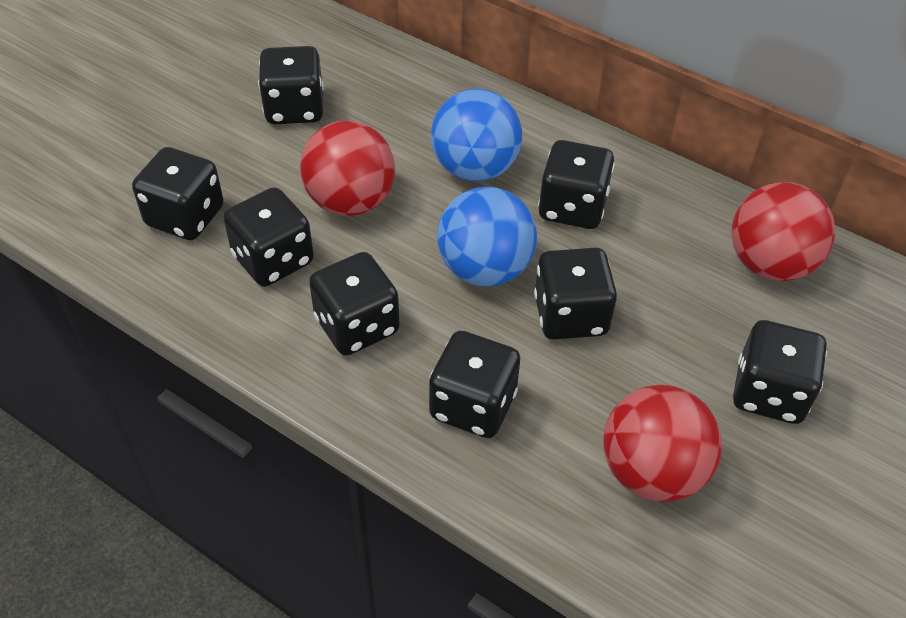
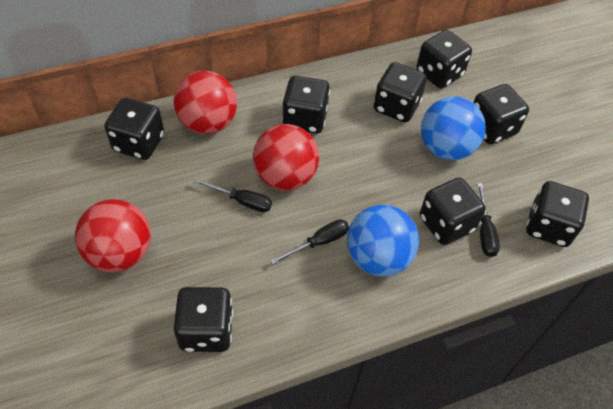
black screwdriver: 0 -> 3

